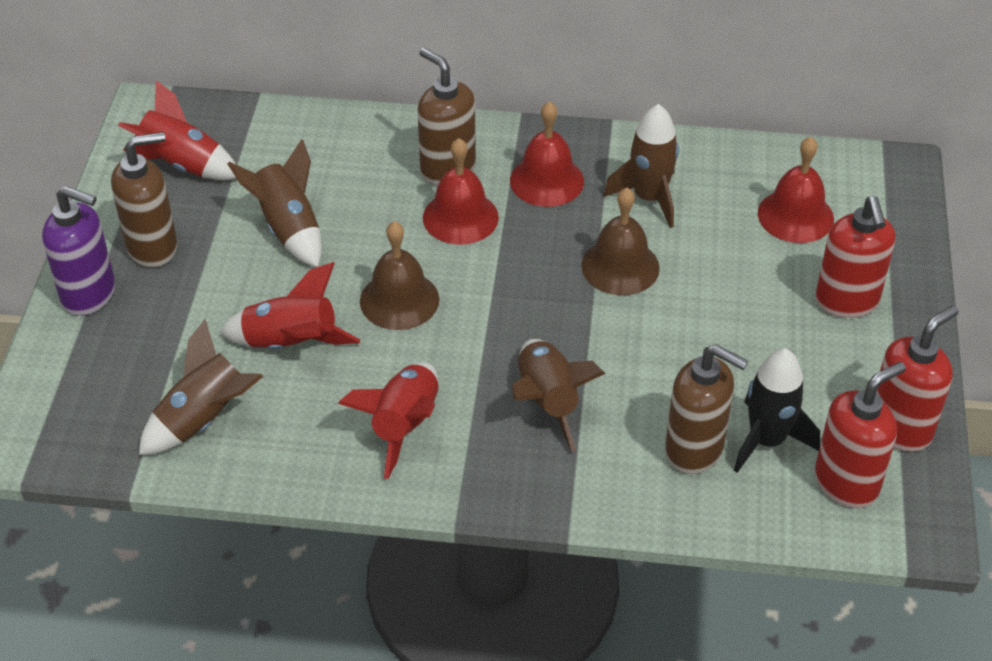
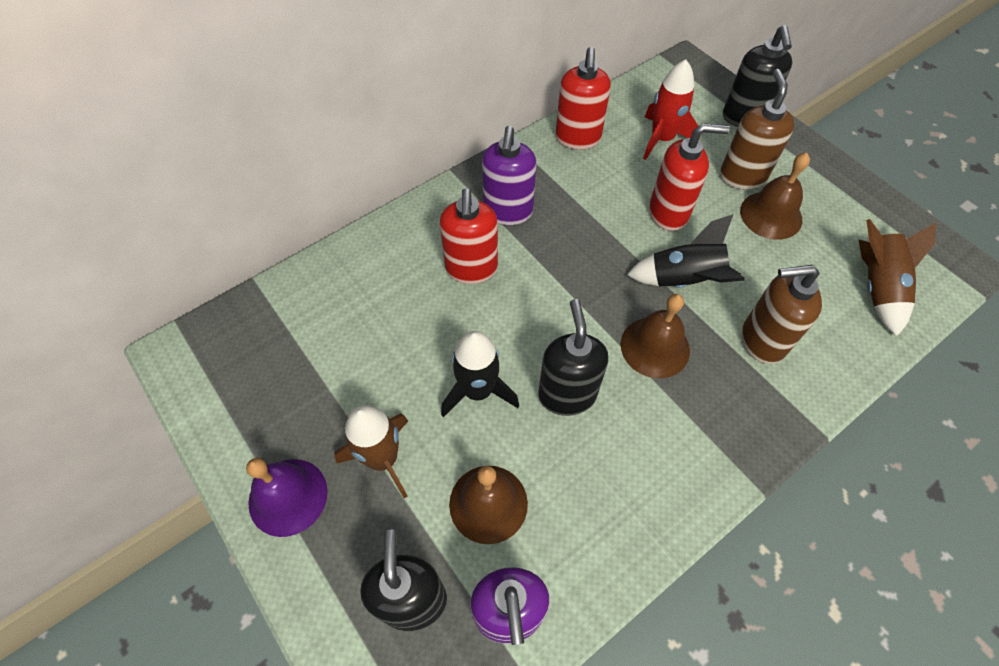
black rocket: 1 -> 2
black soap dispenser: 0 -> 3
brown bell: 2 -> 3
brown rocket: 4 -> 2
brown soap dispenser: 3 -> 2
purple bell: 0 -> 1
purple soap dispenser: 1 -> 2
red bell: 3 -> 0
red rocket: 3 -> 1

